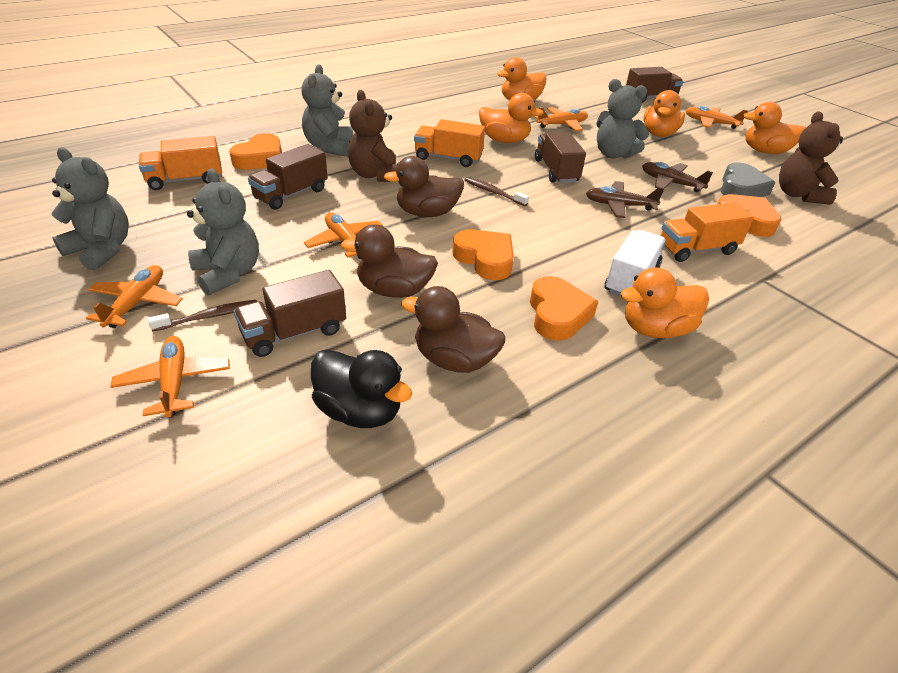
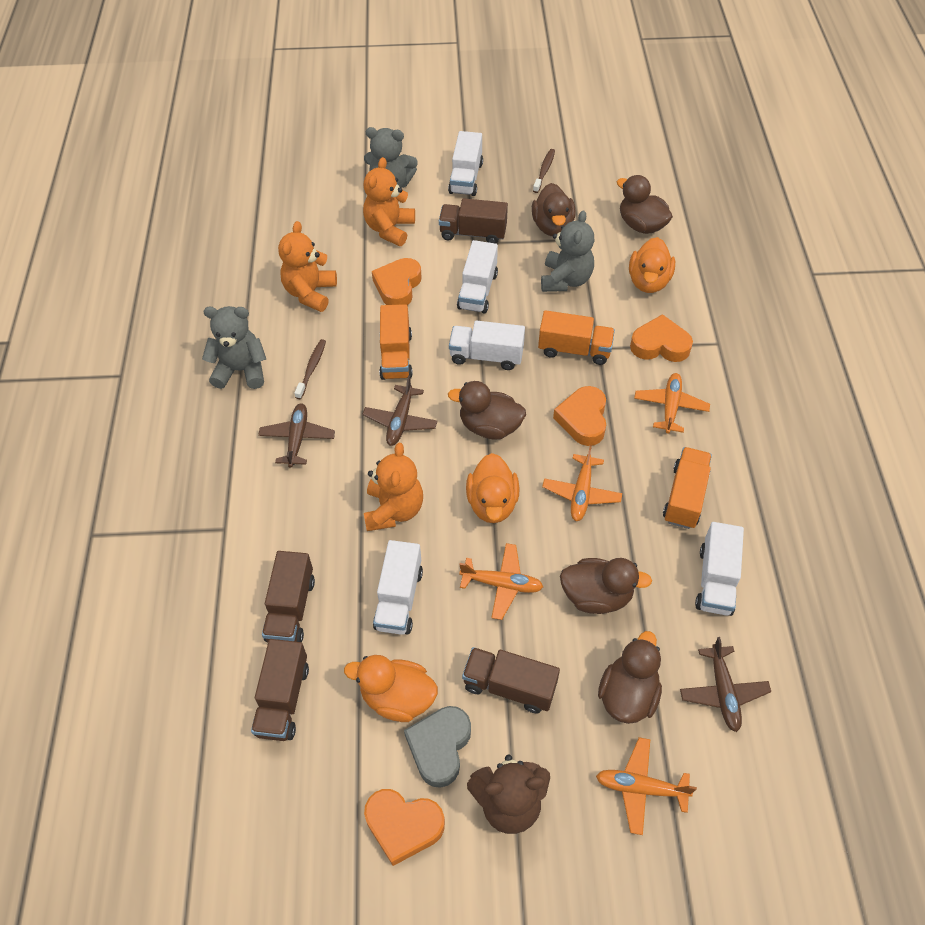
black duck: 1 -> 0
brown duck: 3 -> 5
brown plane: 2 -> 3
brown teddy bear: 2 -> 1
grey teddy bear: 4 -> 3
orange duck: 5 -> 3
orange plane: 5 -> 4
orange teddy bear: 0 -> 3
white truck: 1 -> 5

